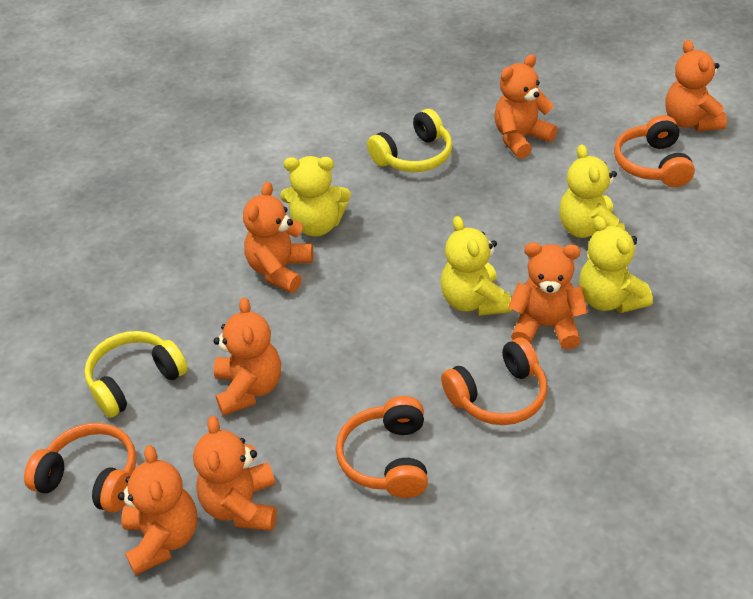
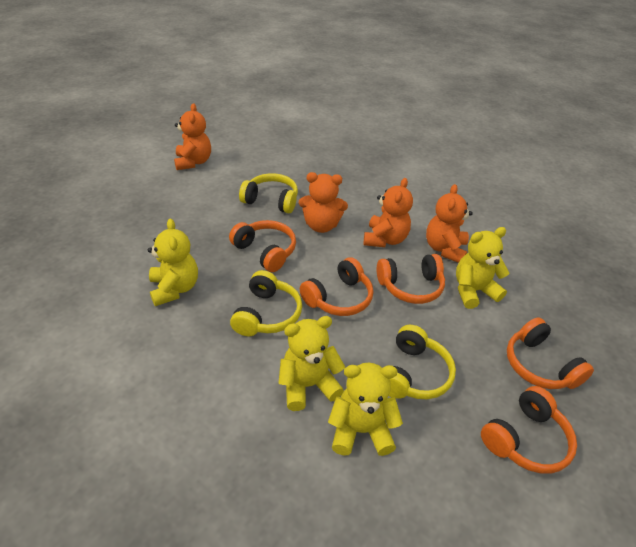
orange headphones: 4 -> 5
orange teddy bear: 7 -> 4
yellow headphones: 2 -> 3

